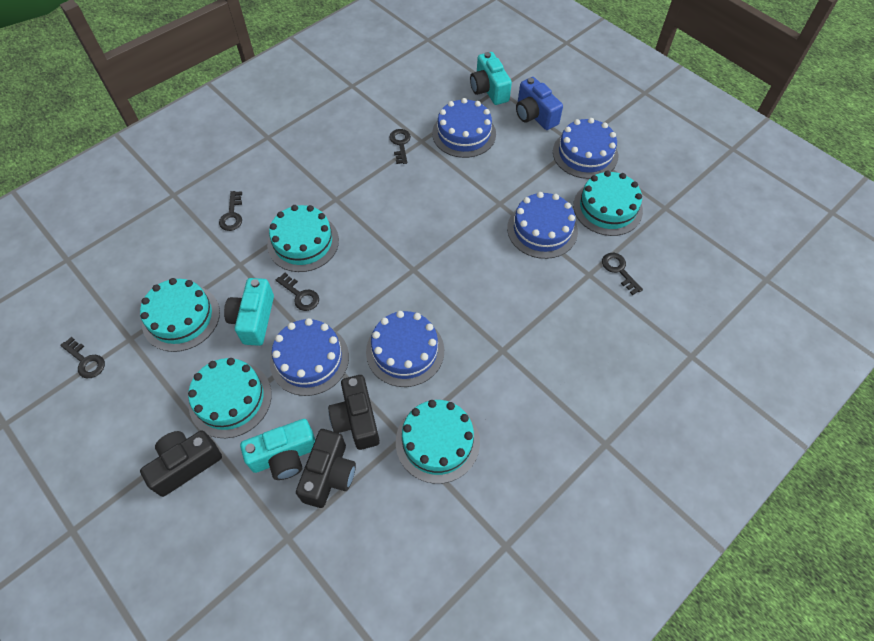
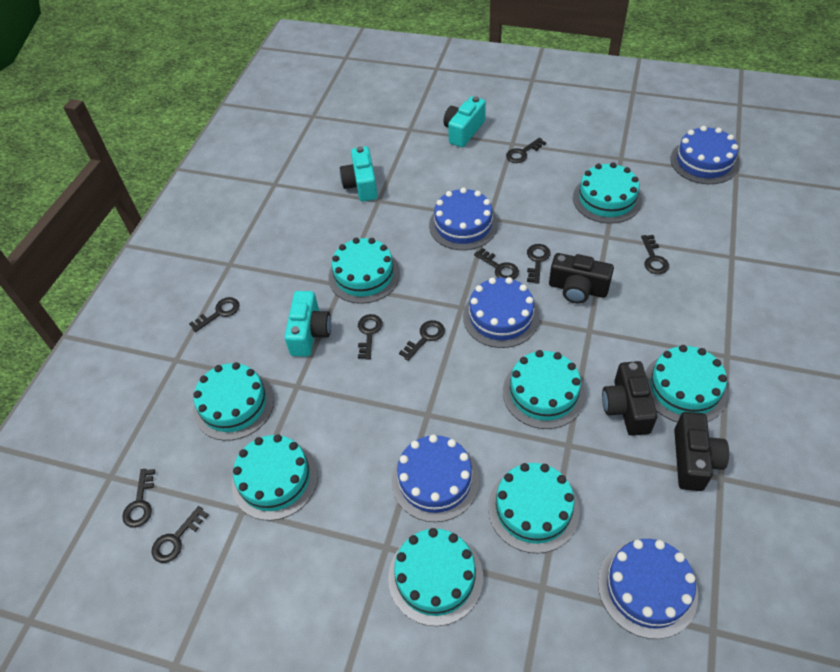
black key: 5 -> 9
blue camera: 1 -> 0
turquoise cake: 5 -> 8

